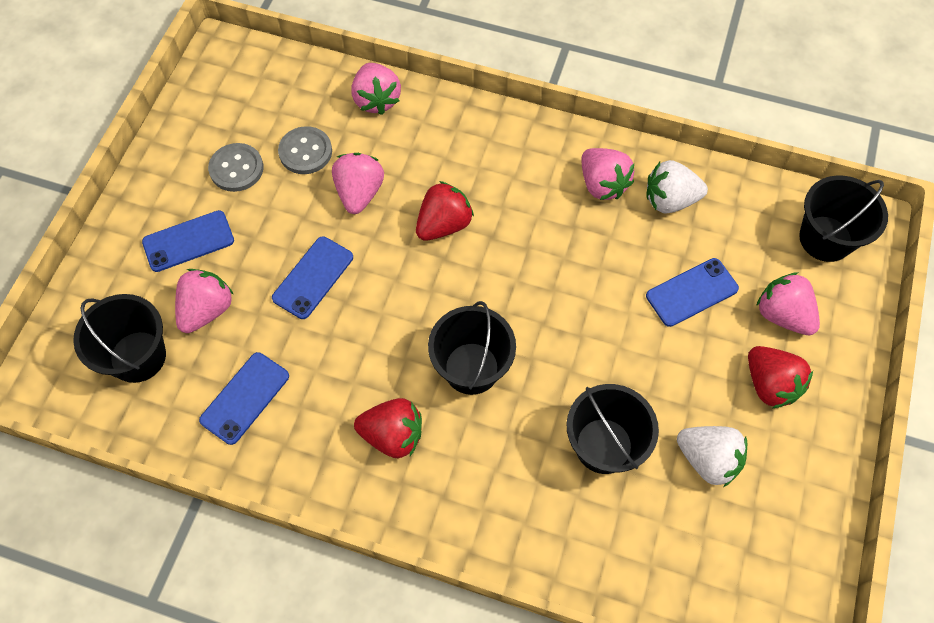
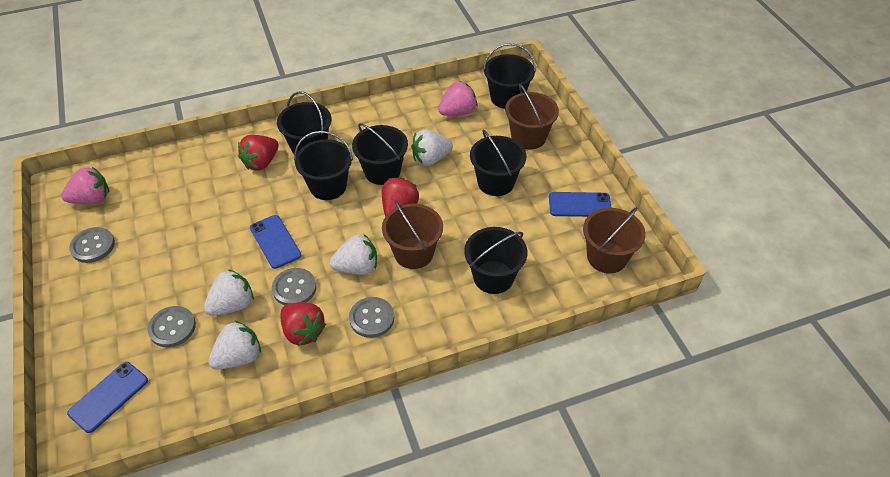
black bucket: 4 -> 6
blue phone: 4 -> 3
brown bucket: 0 -> 3
grey button: 2 -> 4
pink strawberry: 5 -> 2
white strawberry: 2 -> 4

